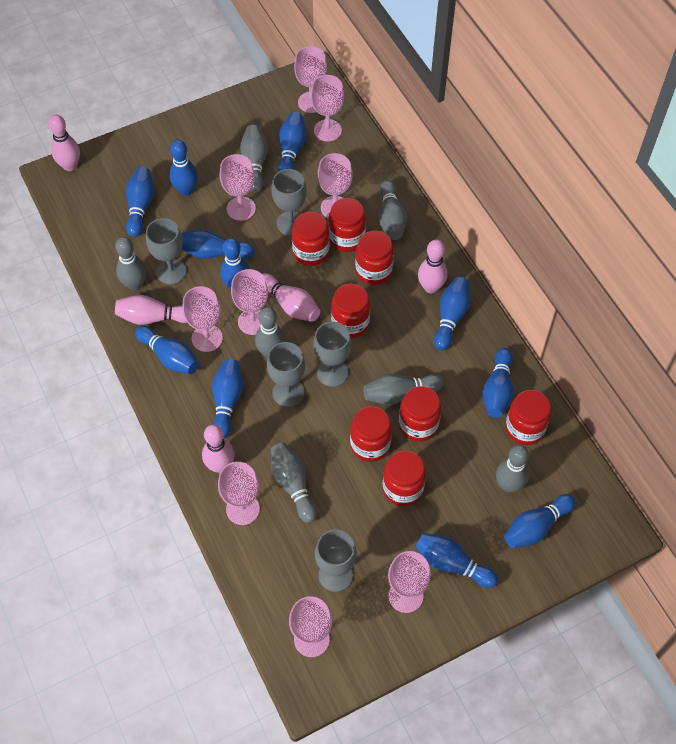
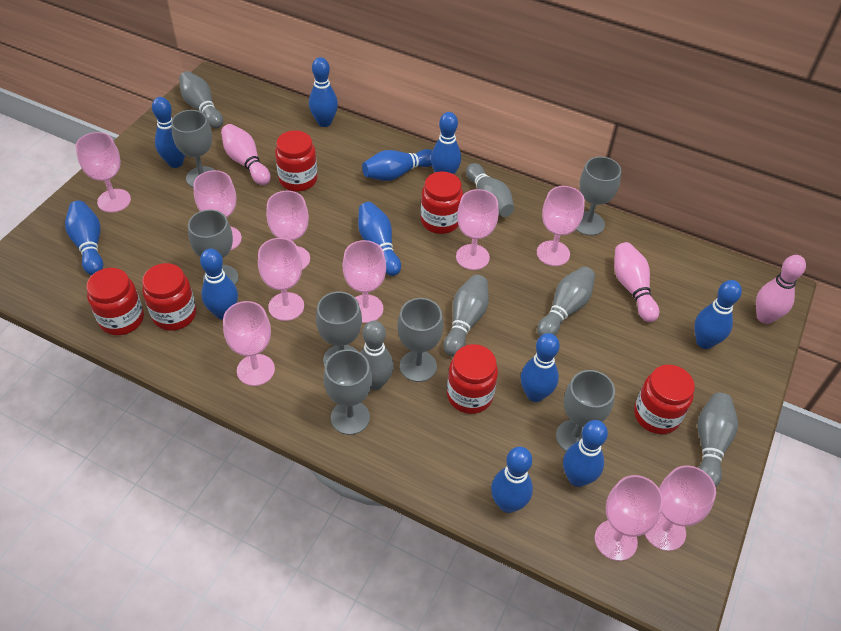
grey bowling pin: 7 -> 6
grey goblet: 5 -> 7
pink bowling pin: 5 -> 3
pink goblet: 9 -> 10
red jar: 8 -> 6

